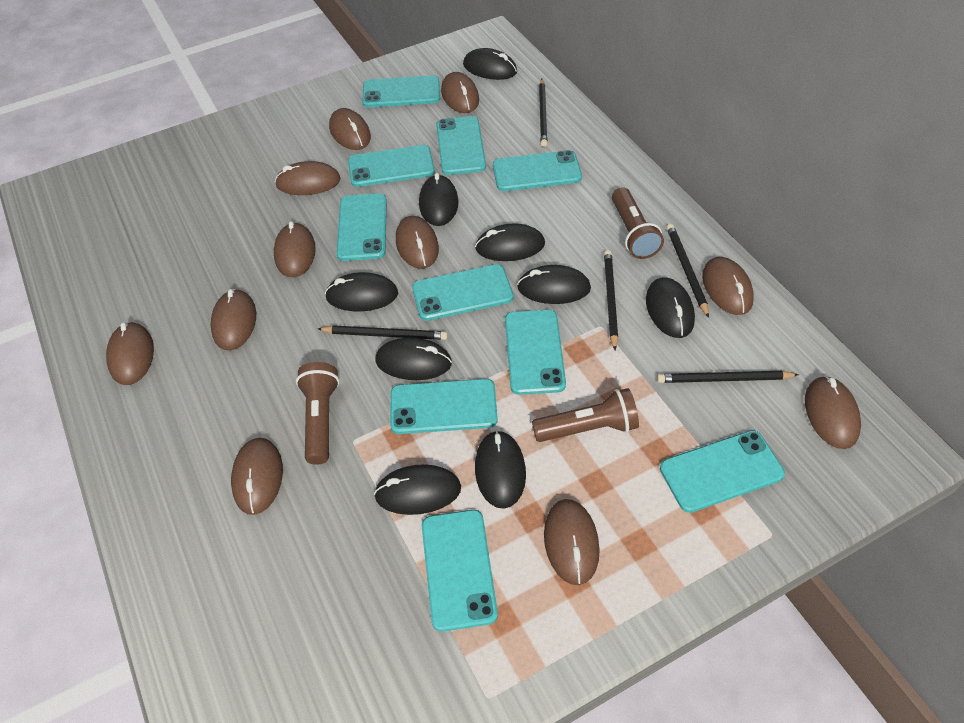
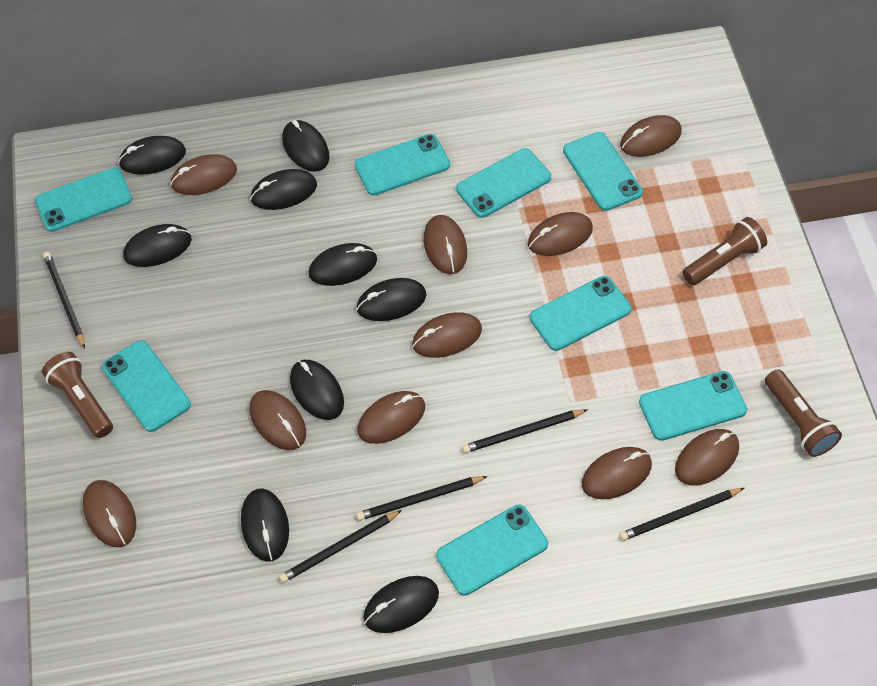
brown mouse: 11 -> 10
turquoise phone: 10 -> 8

